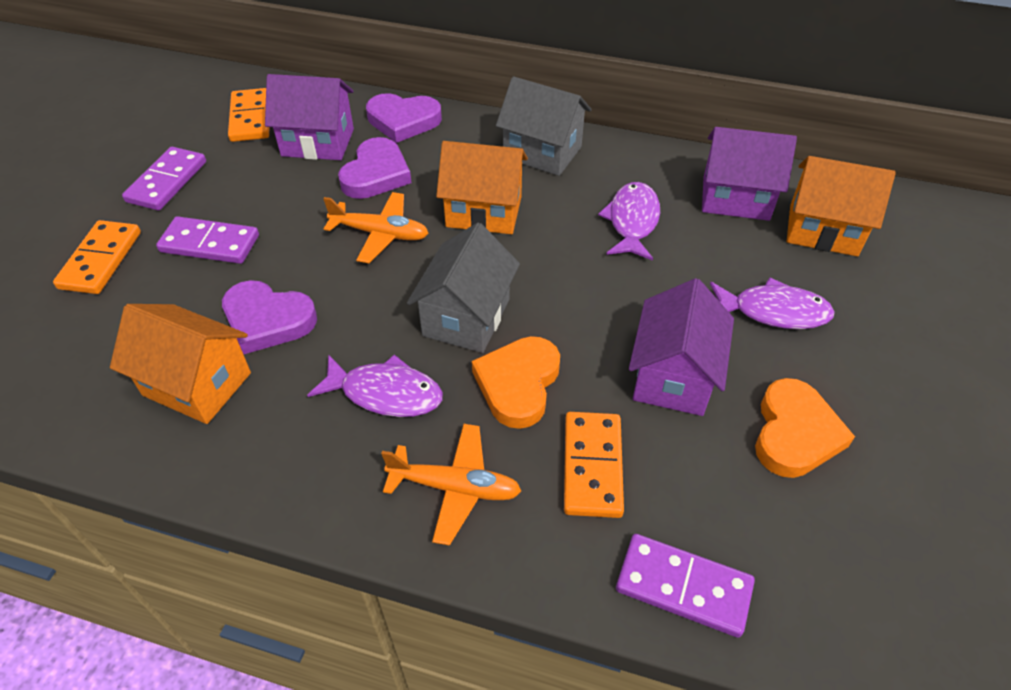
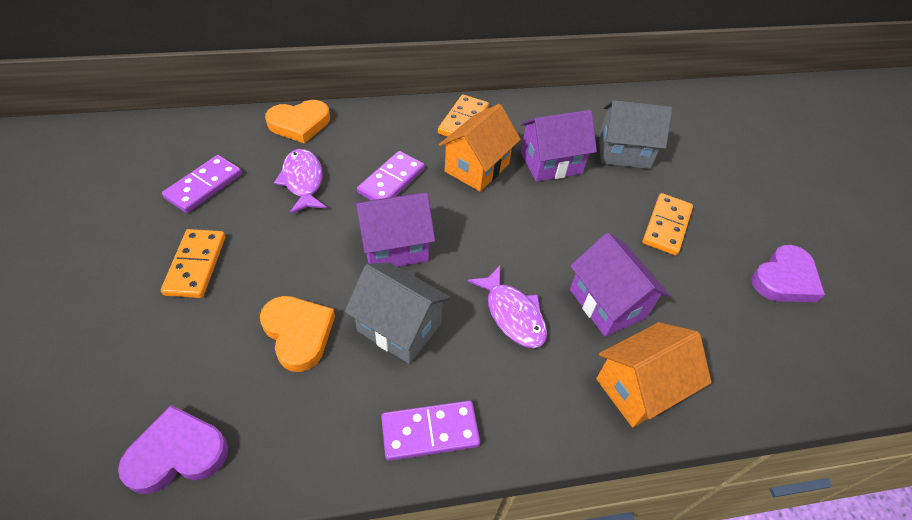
orange house: 3 -> 2
orange plane: 2 -> 0
purple fish: 3 -> 2
purple heart: 3 -> 2

